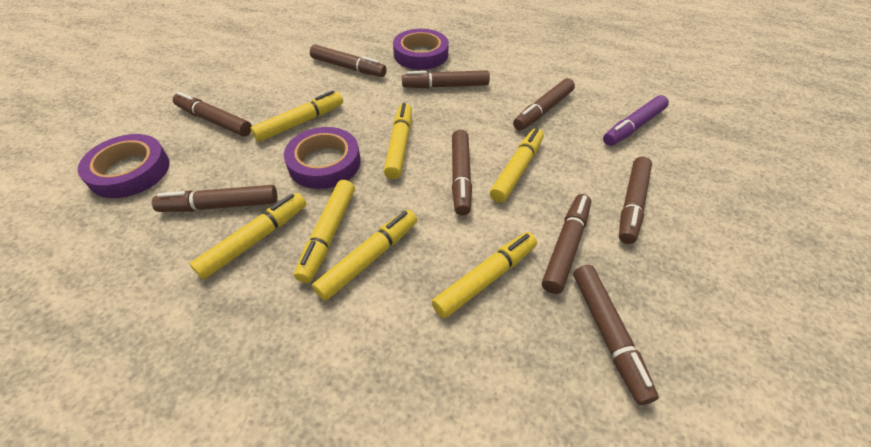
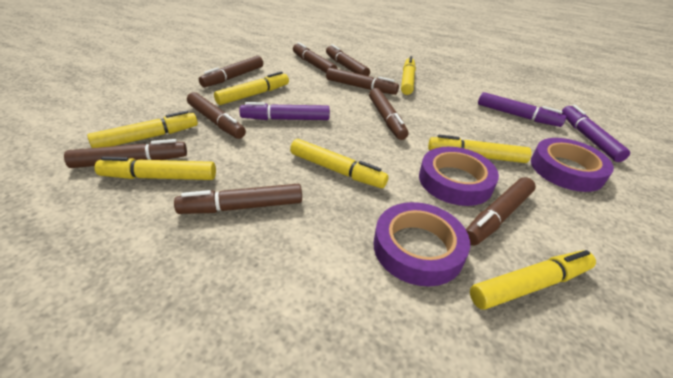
purple marker: 1 -> 3

